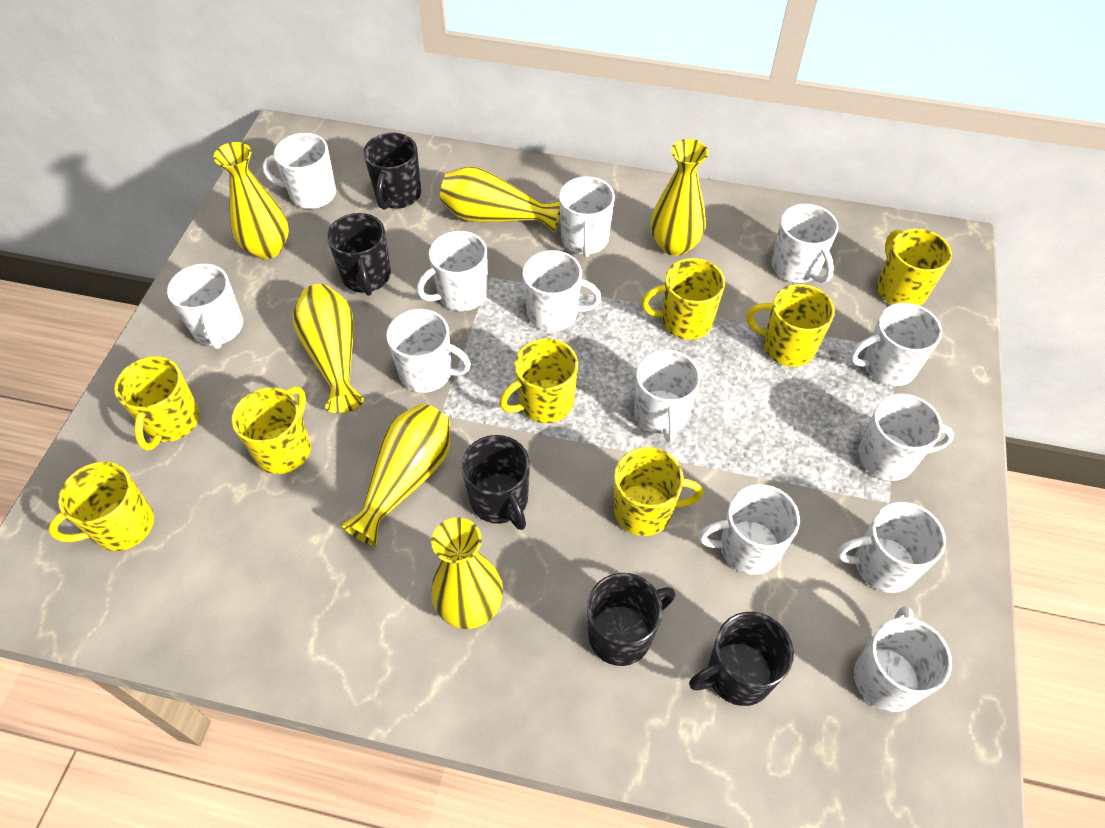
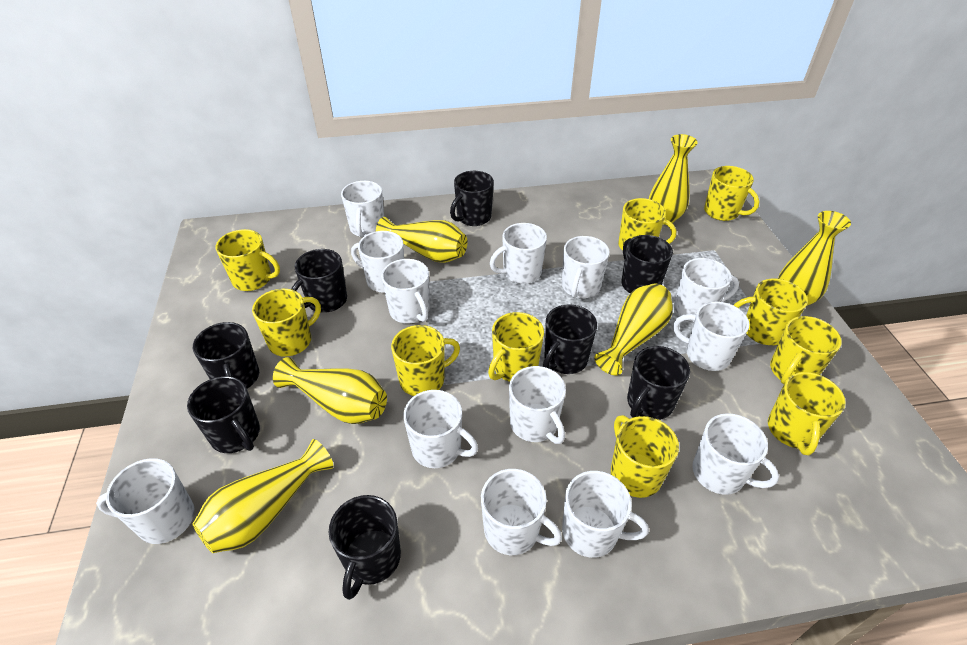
black mug: 5 -> 8
yellow mug: 8 -> 10

